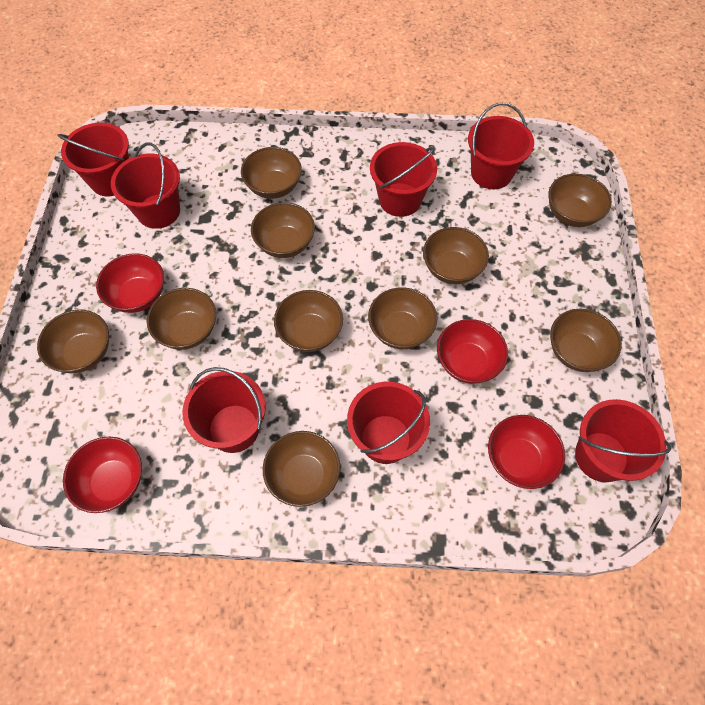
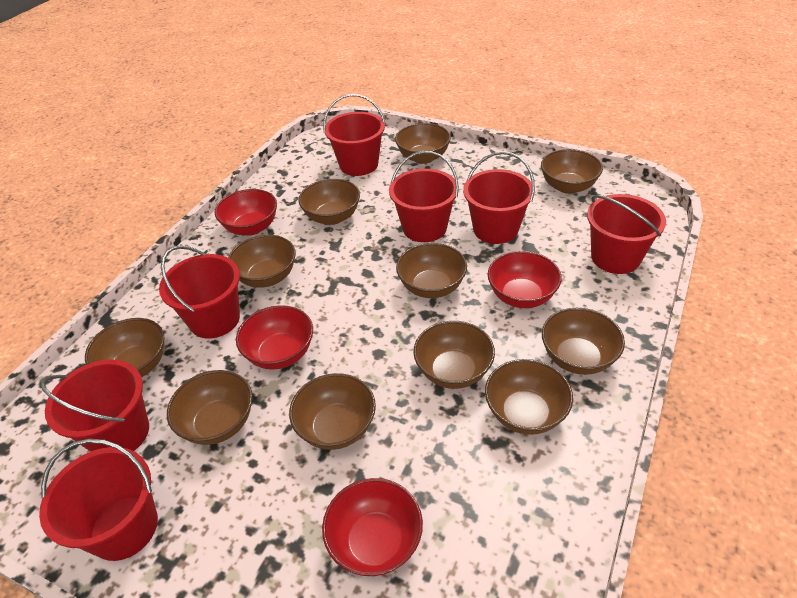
brown bowl: 10 -> 11

